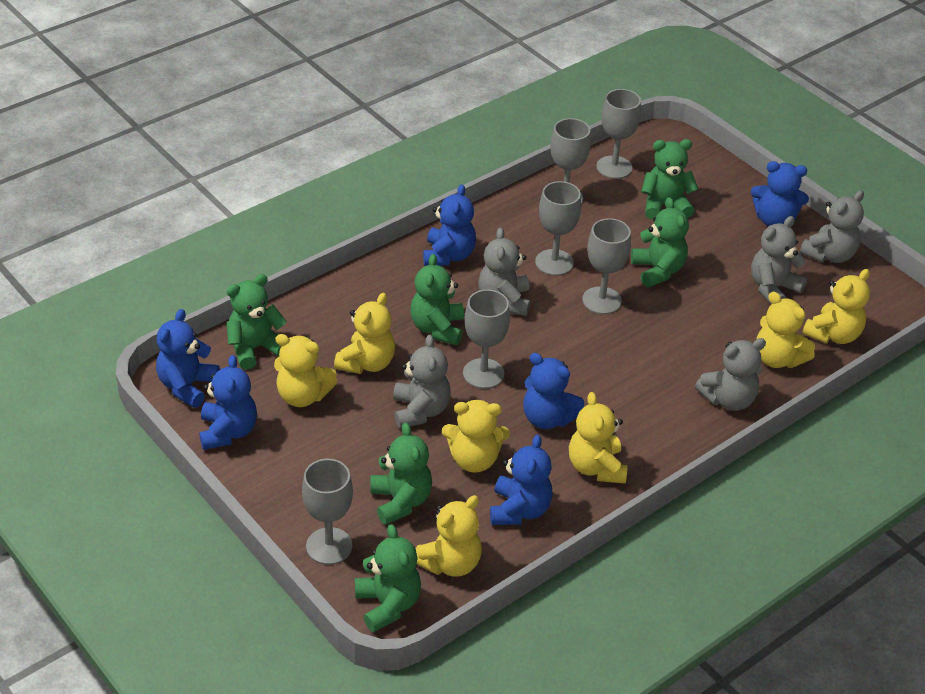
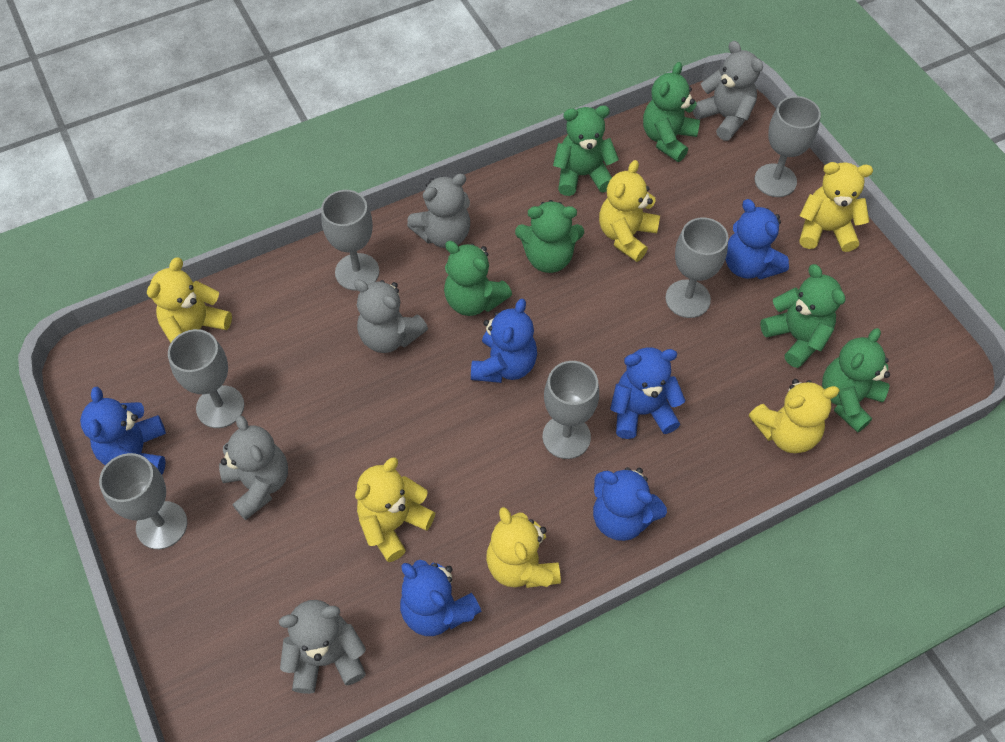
yellow teddy bear: 7 -> 6

